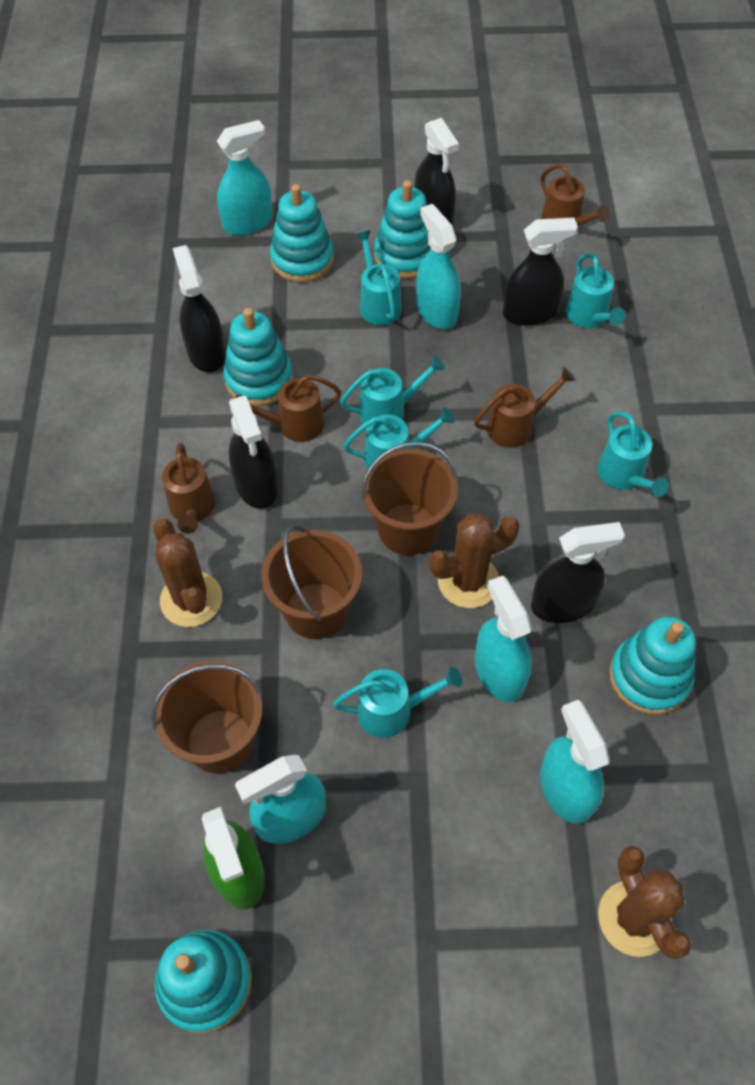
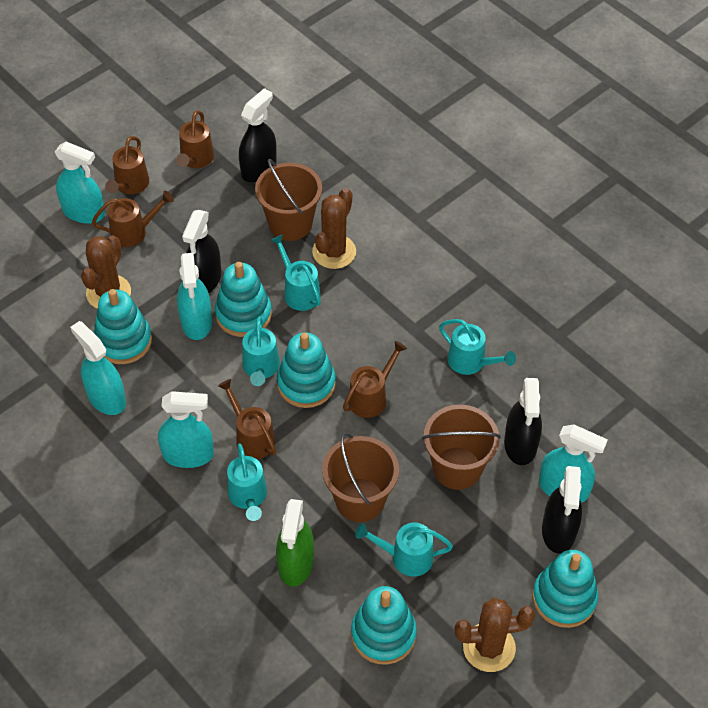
black spray bottle: 5 -> 4
brown watering can: 4 -> 5
turquoise watering can: 6 -> 5

